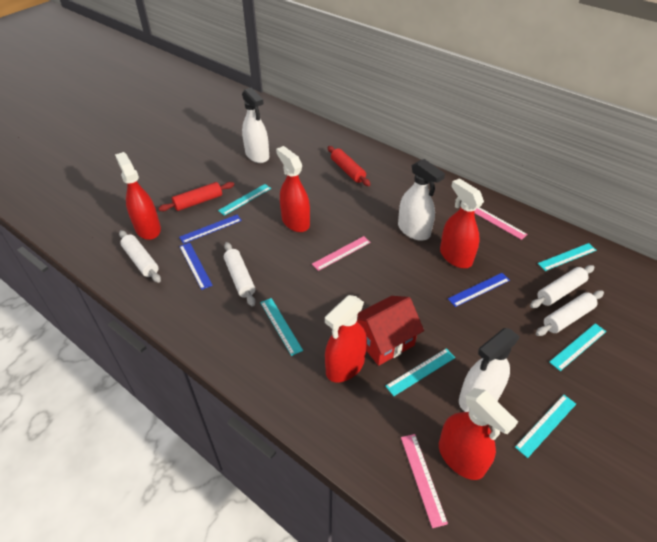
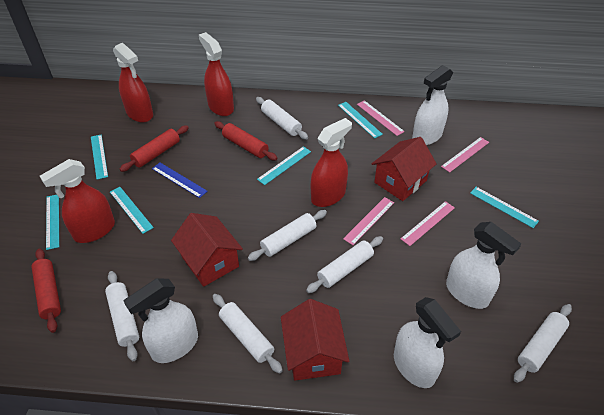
blue ruler: 3 -> 1
pink ruler: 3 -> 4
red house: 1 -> 3
red rolling pin: 2 -> 3
red spray bottle: 5 -> 4
white rolling pin: 4 -> 6
white spray bottle: 3 -> 4

